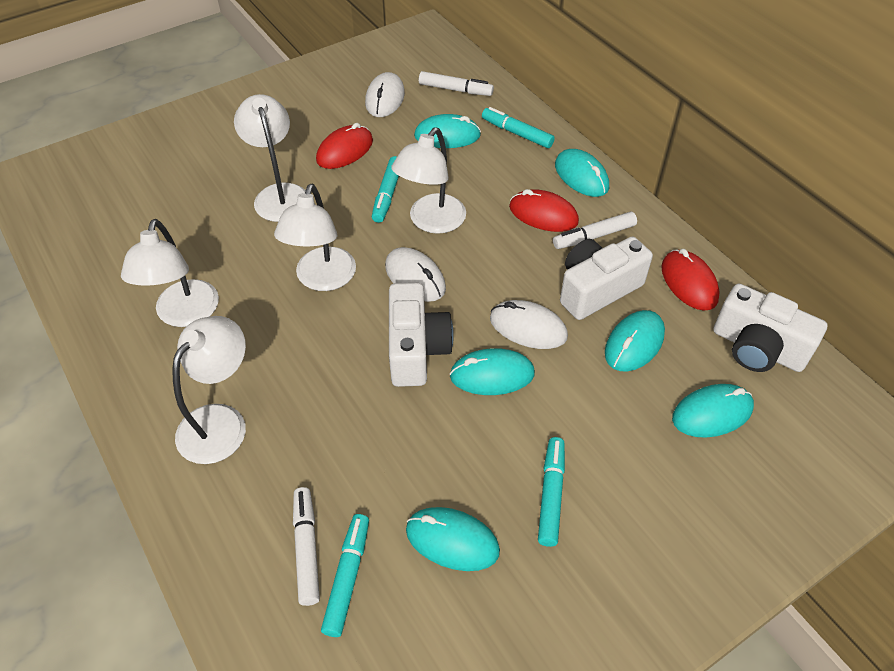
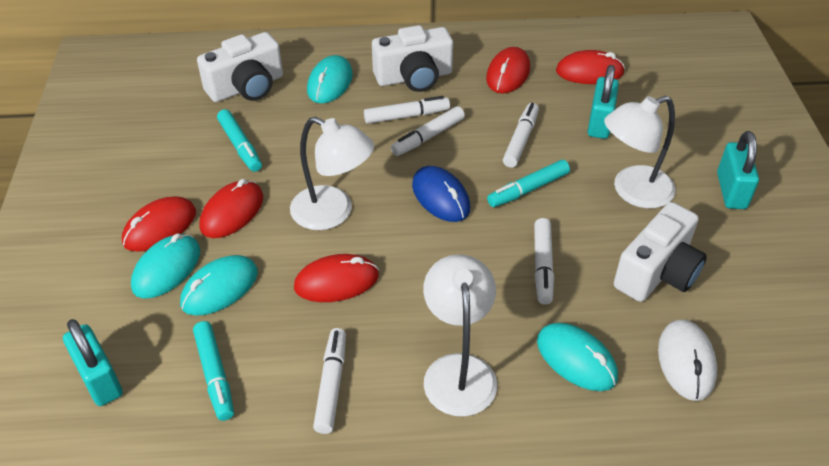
blue mouse: 0 -> 1
red mouse: 3 -> 5
turquoise marker: 4 -> 3
turquoise mouse: 6 -> 4
turquoise padlock: 0 -> 3
white lamp: 5 -> 3
white marker: 3 -> 5
white mouse: 3 -> 1

